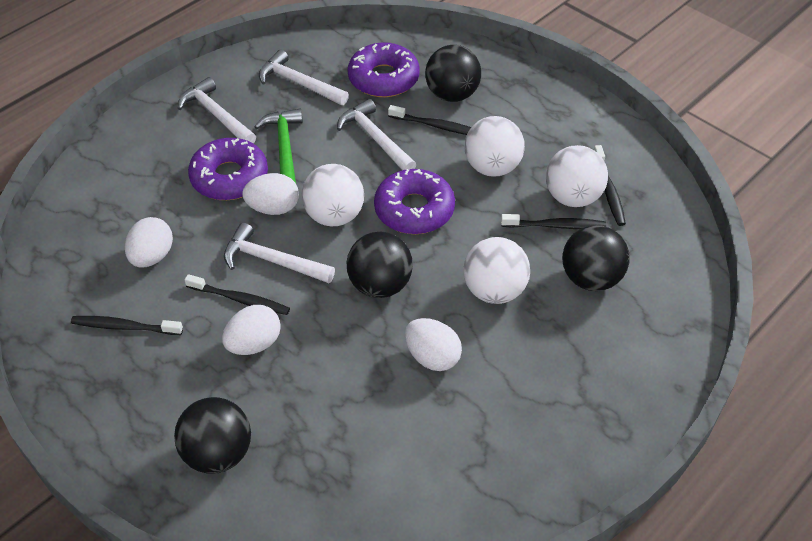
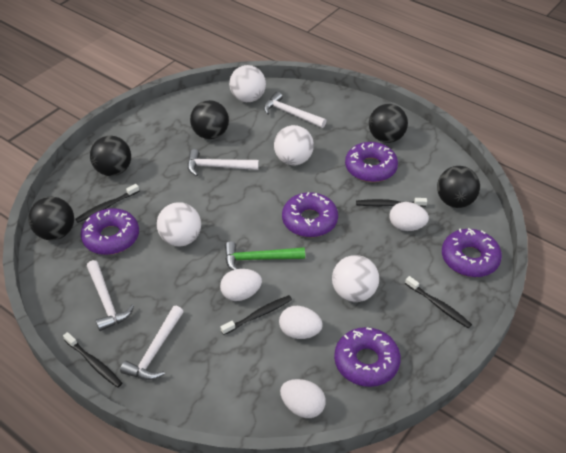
black ball: 4 -> 5
purple donut: 3 -> 5

